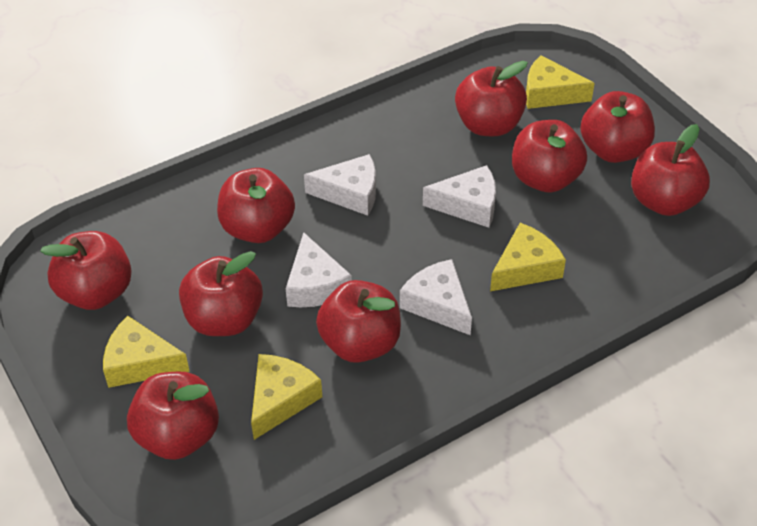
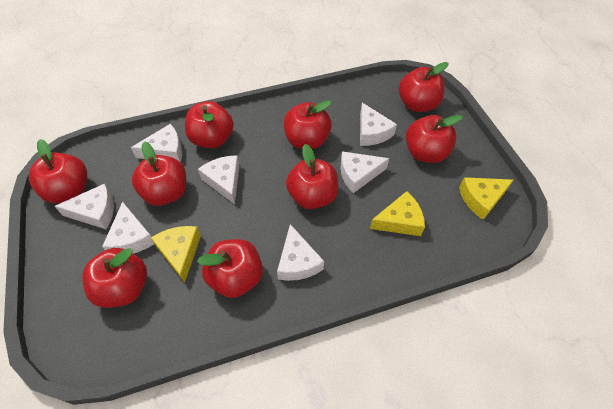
white cheese: 4 -> 7
yellow cheese: 4 -> 3

